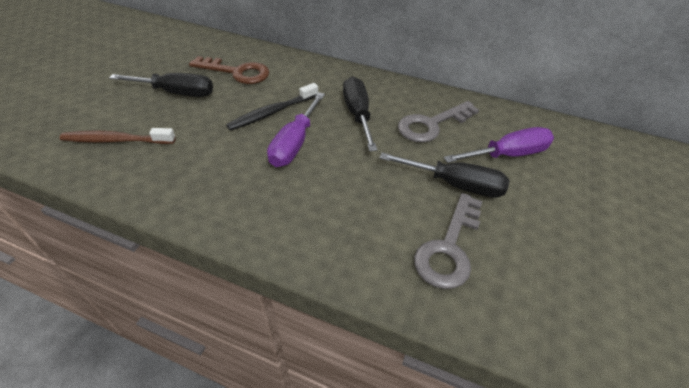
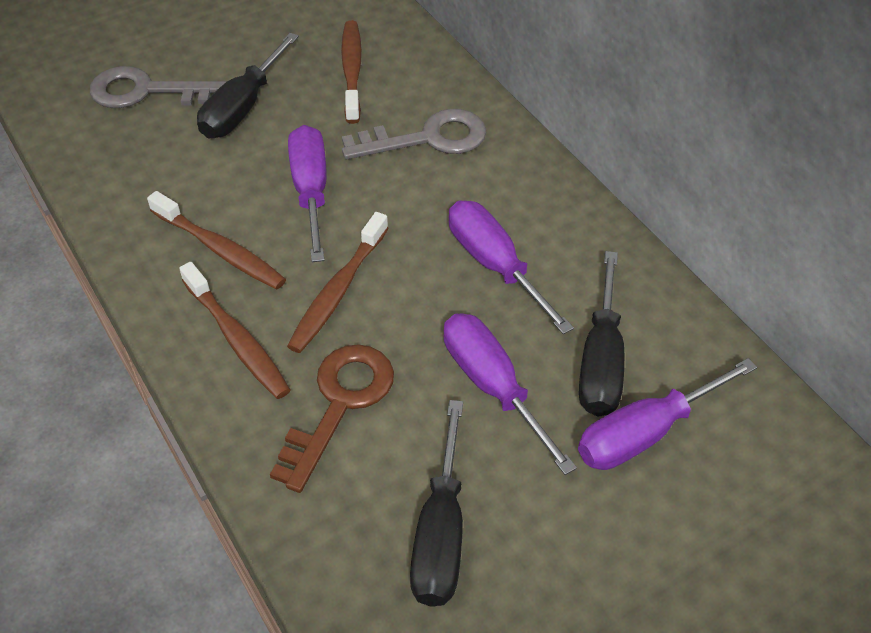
black toothbrush: 1 -> 0
brown toothbrush: 1 -> 4
purple screwdriver: 2 -> 4

